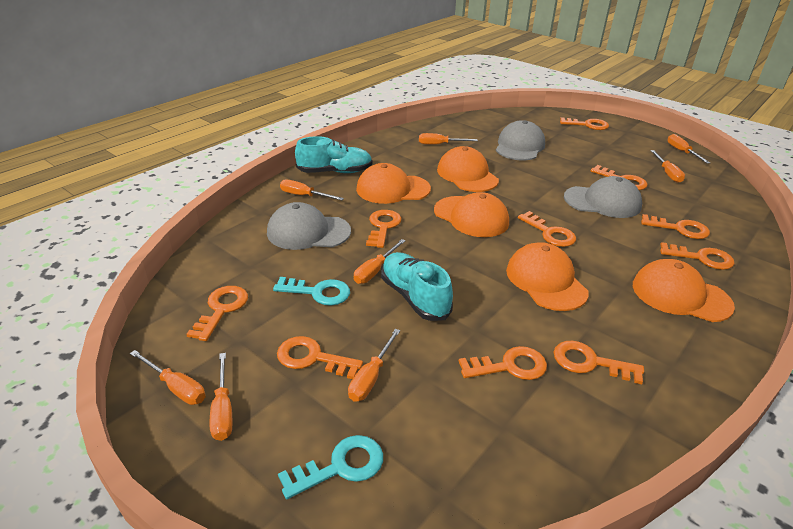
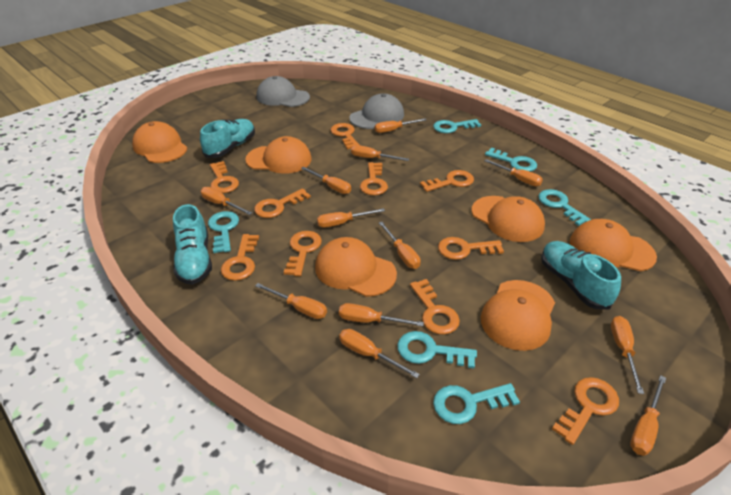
grey cap: 3 -> 2
orange cap: 5 -> 6
orange screwdriver: 8 -> 12
turquoise key: 2 -> 6
turquoise shoe: 2 -> 3

